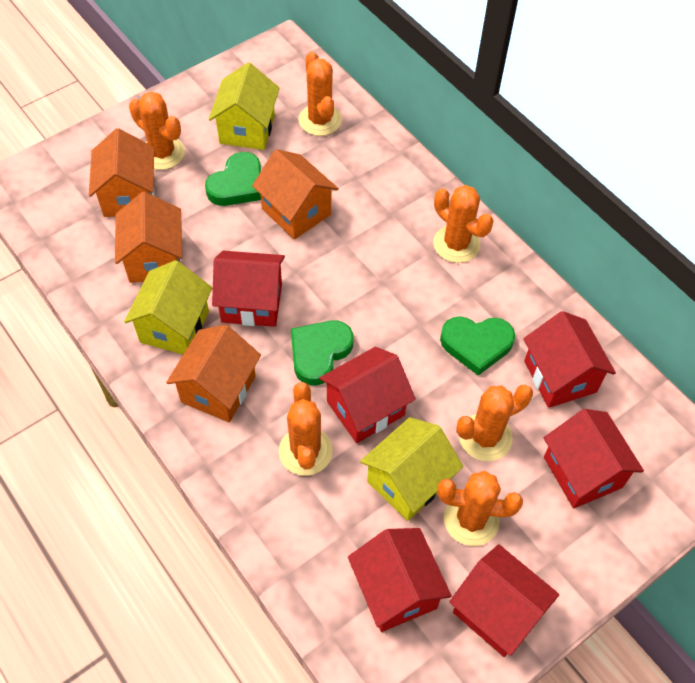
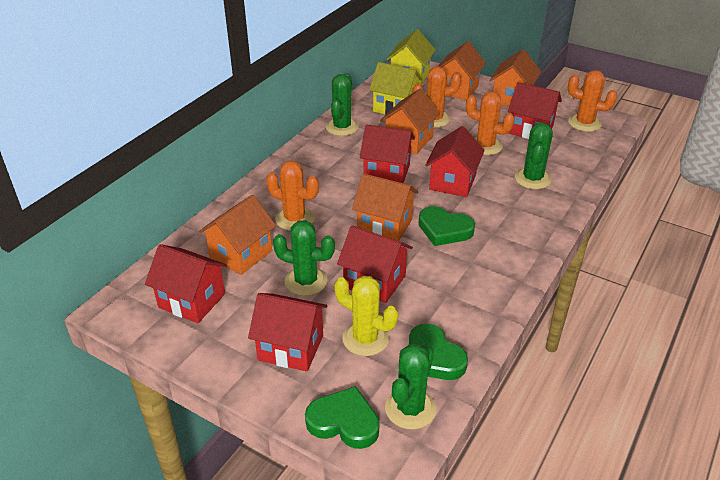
green cactus: 0 -> 4
orange cactus: 6 -> 4
orange house: 4 -> 5
yellow cactus: 0 -> 1
yellow house: 3 -> 2

